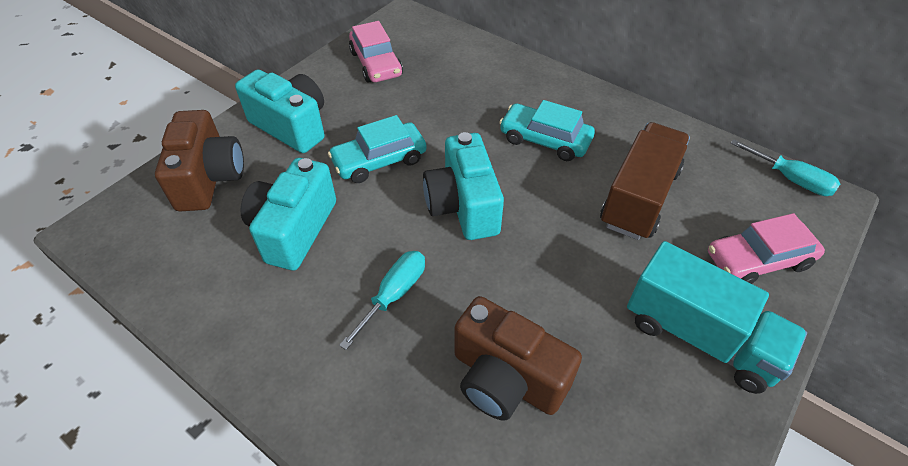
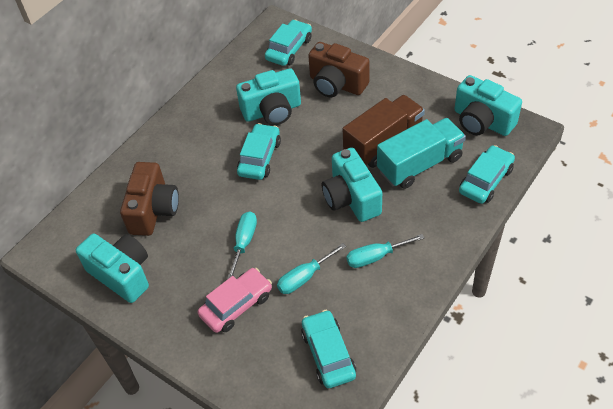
pink car: 2 -> 1
turquoise camera: 3 -> 4
turquoise car: 2 -> 4
turquoise screwdriver: 2 -> 3

